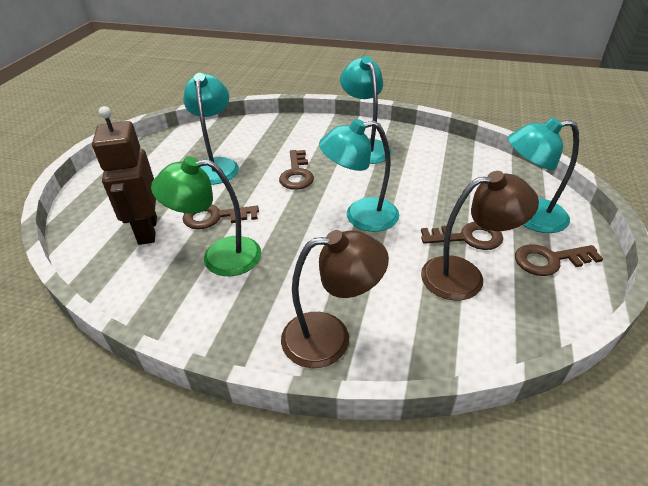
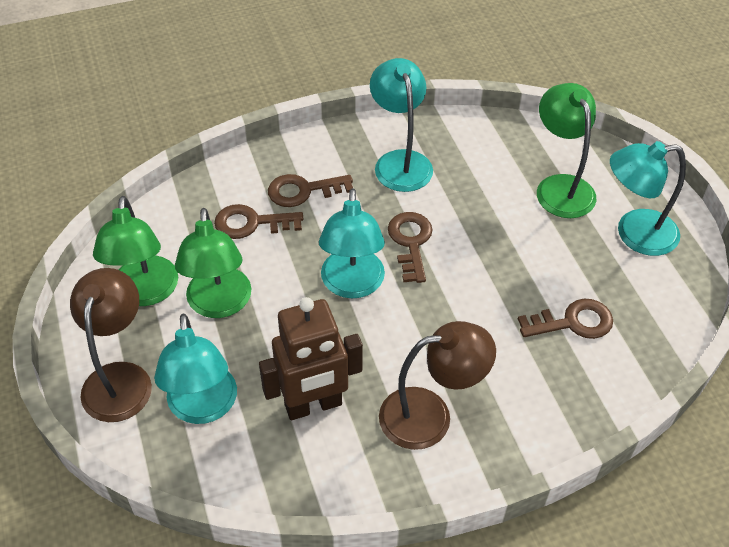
green lamp: 1 -> 3

